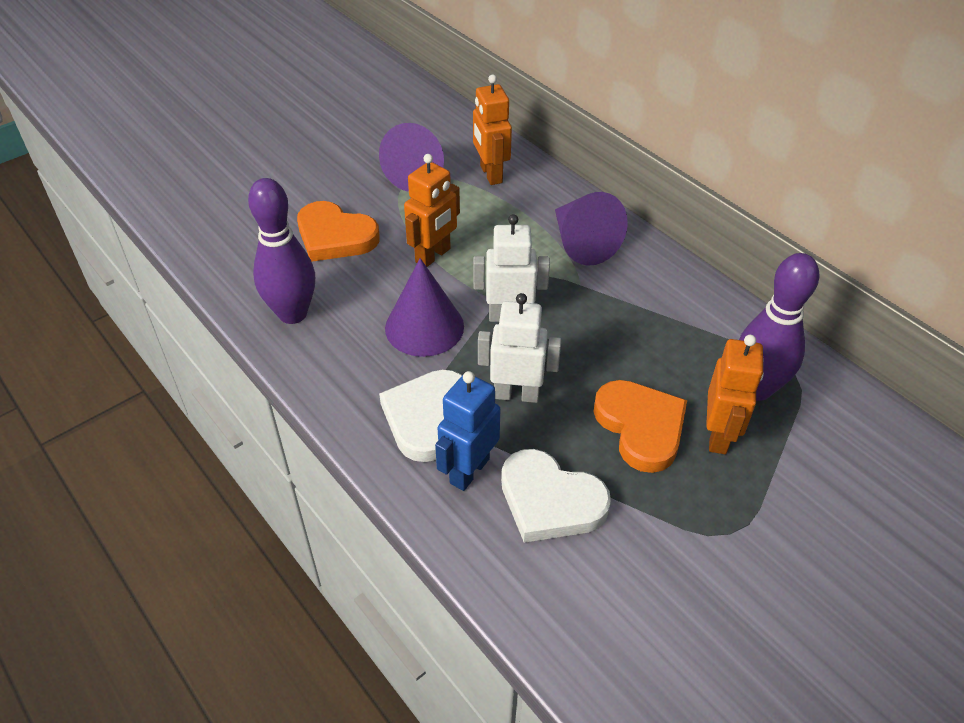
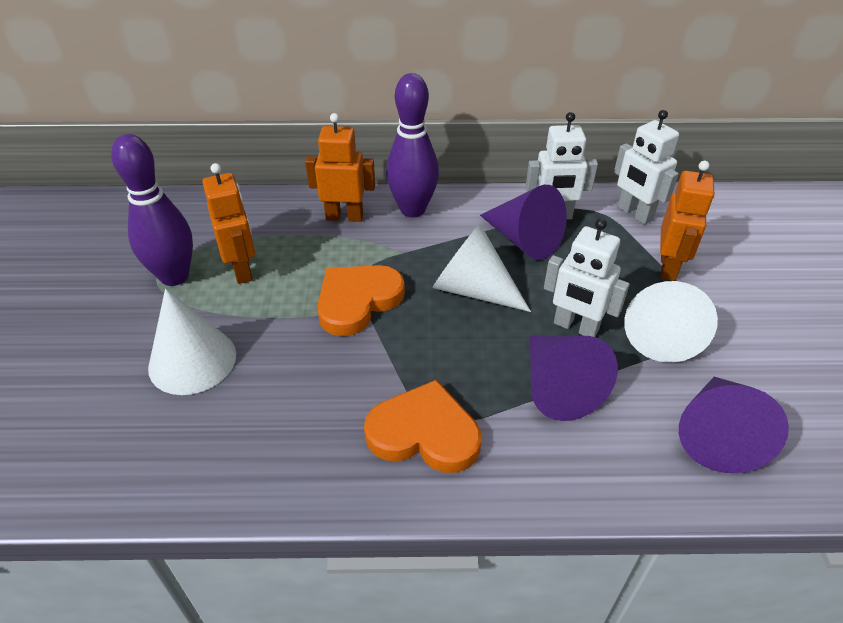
blue robot: 1 -> 0
white cone: 0 -> 3
white heart: 2 -> 0
white robot: 2 -> 3

